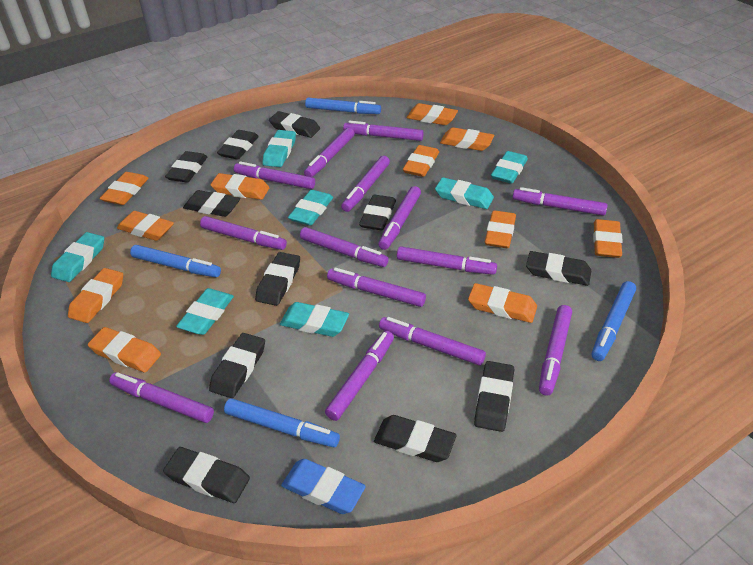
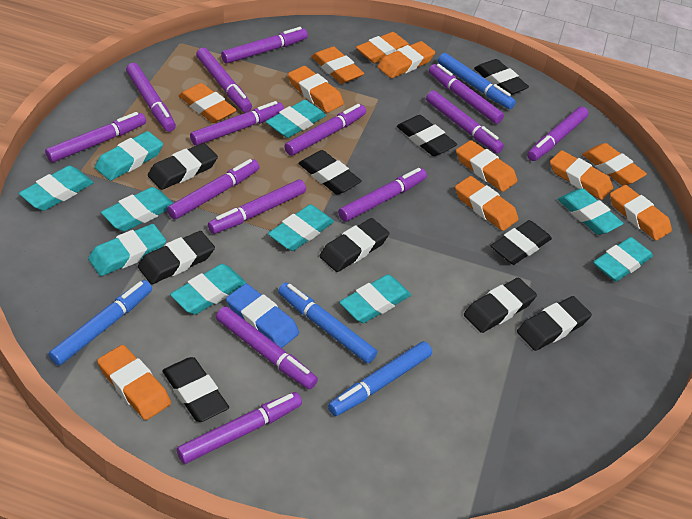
black eraser: 11 -> 10
turquoise eraser: 7 -> 10

